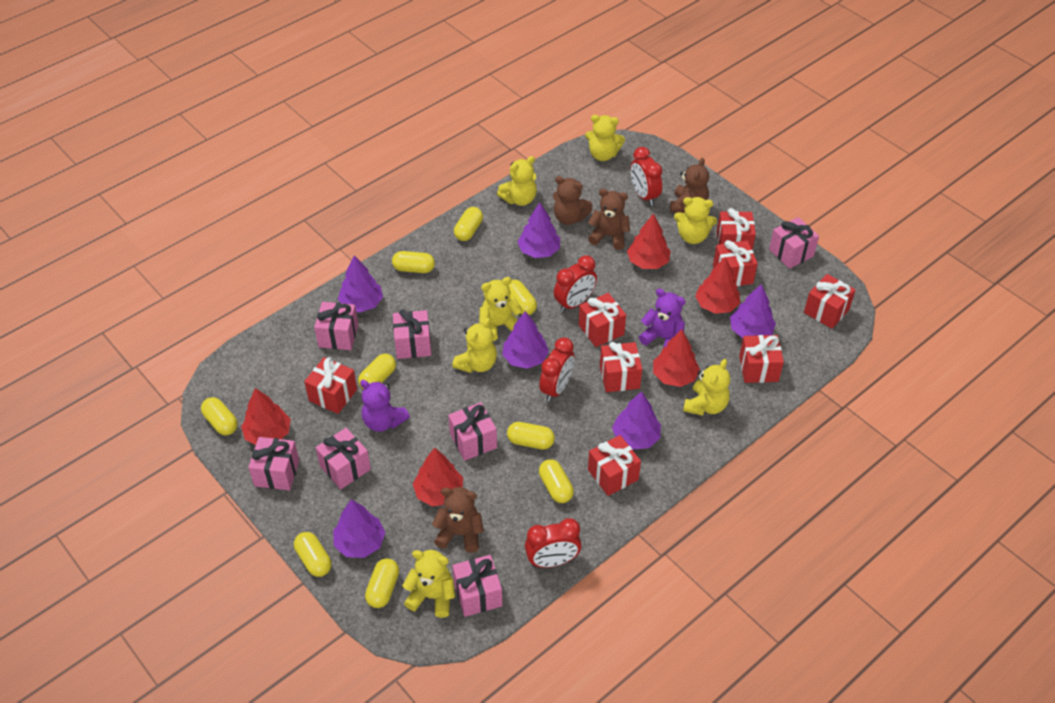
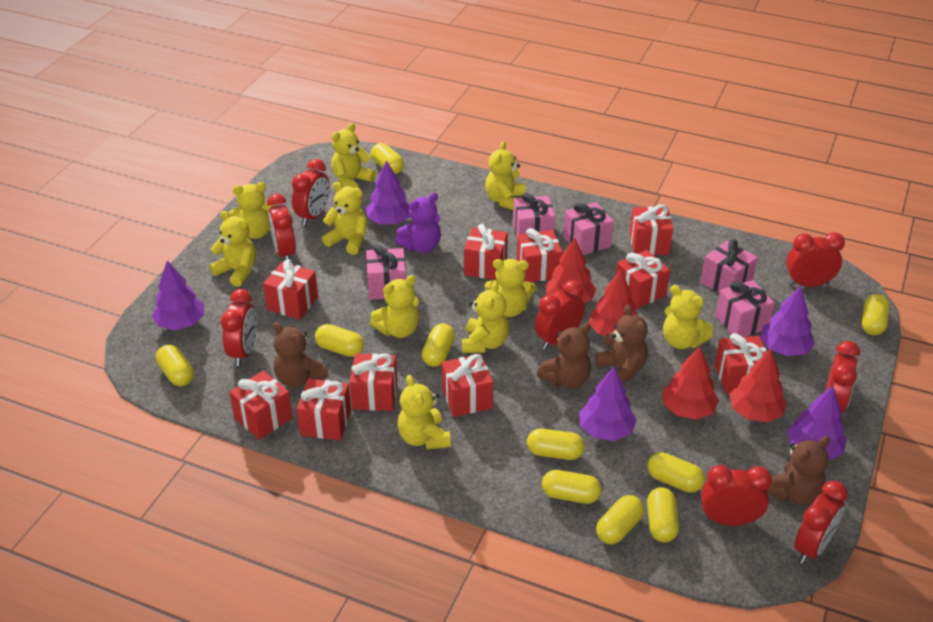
pink gift: 7 -> 5
purple teddy bear: 2 -> 1
purple tree: 6 -> 5
red clock: 4 -> 8
red gift: 8 -> 10
red tree: 5 -> 4
yellow capsule: 9 -> 10
yellow teddy bear: 7 -> 10

